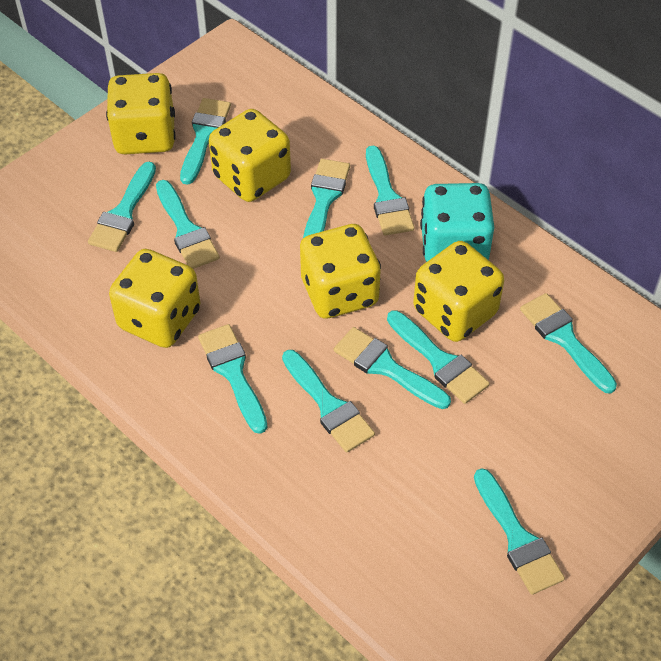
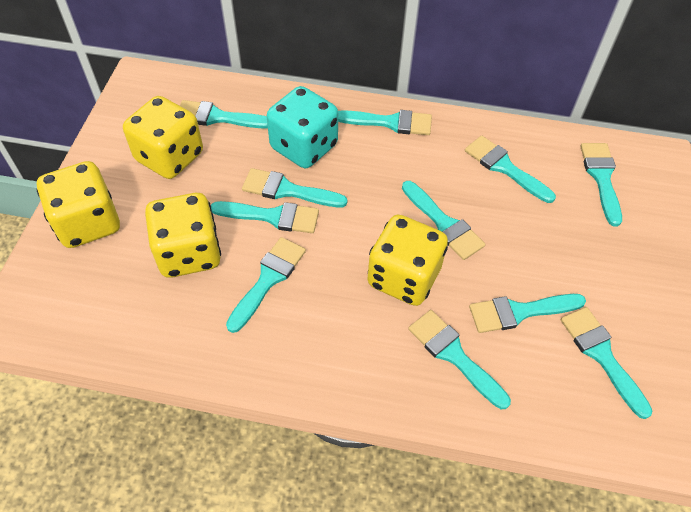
yellow dice: 5 -> 4

